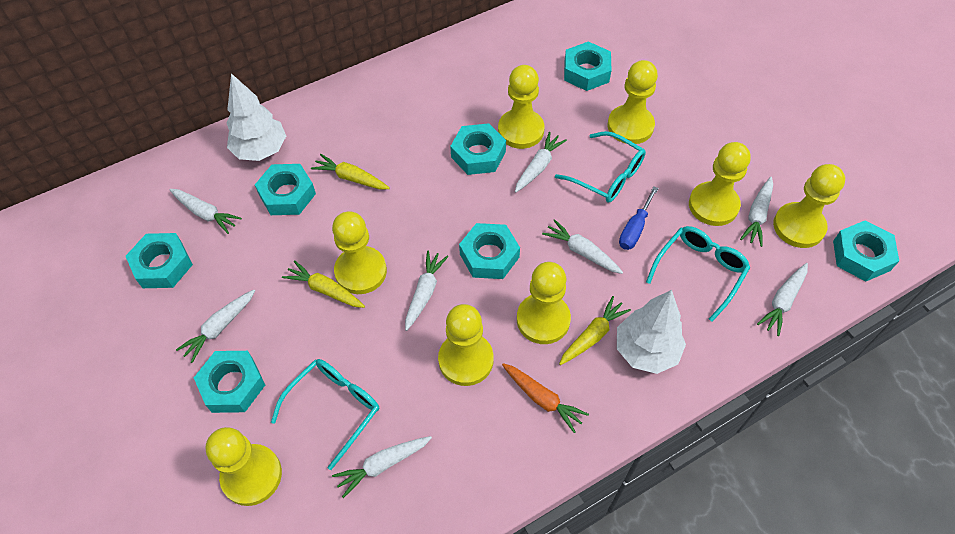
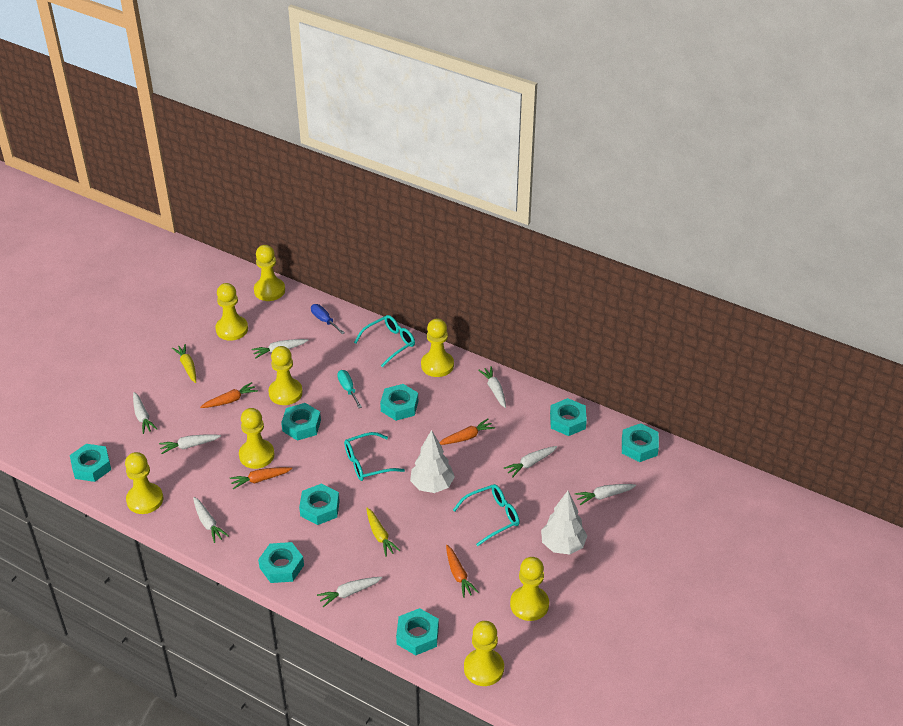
orange carrot: 1 -> 4
turquoise nut: 7 -> 8
turquoise screwdriver: 0 -> 1
yellow carrot: 3 -> 2

